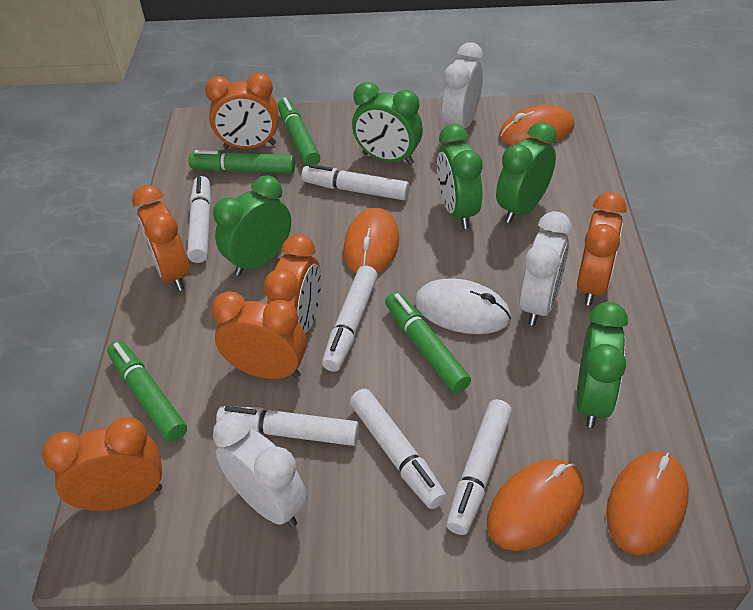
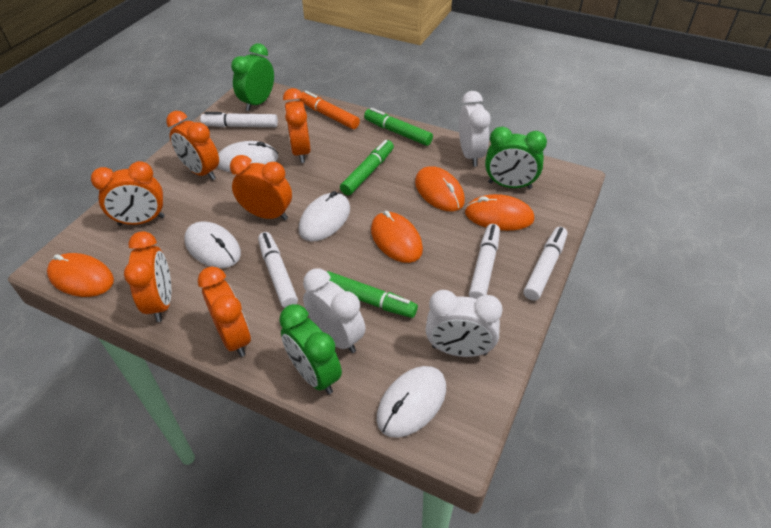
green clock: 5 -> 3
green marker: 4 -> 3
orange marker: 0 -> 1
white marker: 6 -> 4
white mouse: 1 -> 4

